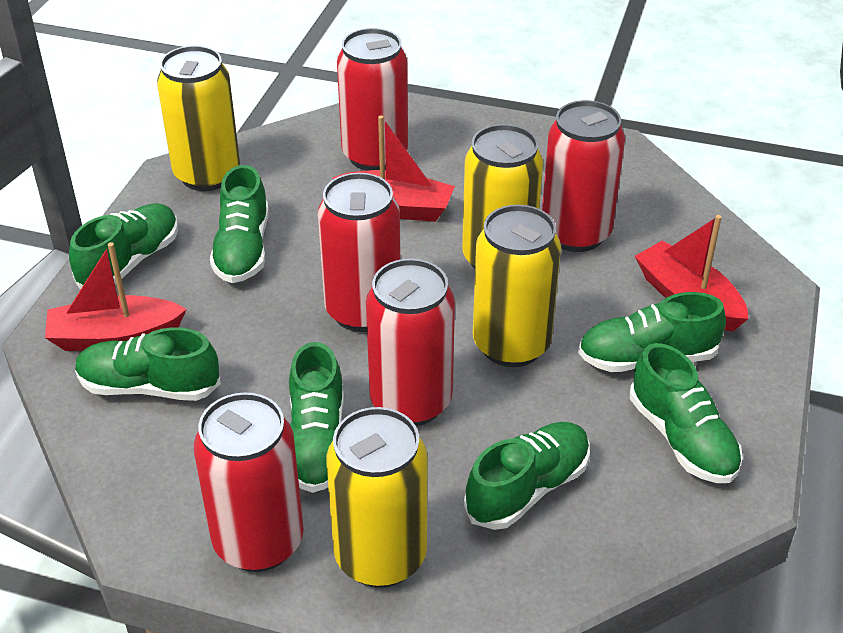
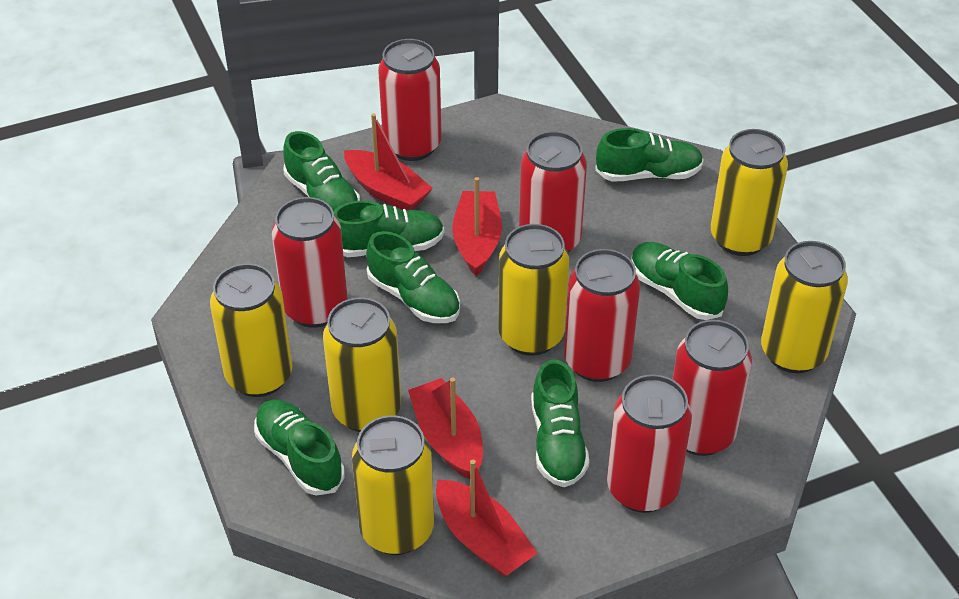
red boat: 3 -> 4
red can: 5 -> 6
yellow can: 4 -> 6

